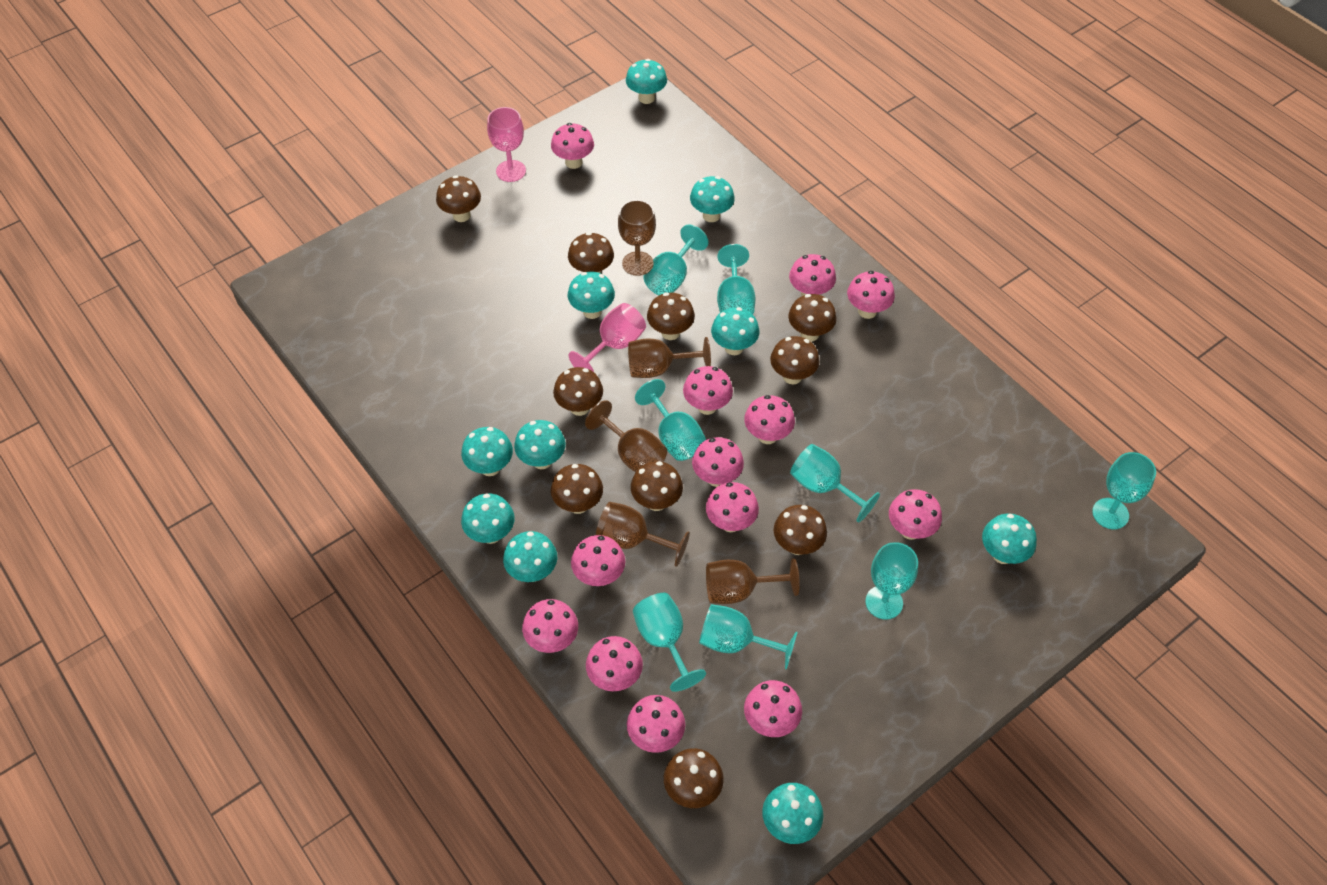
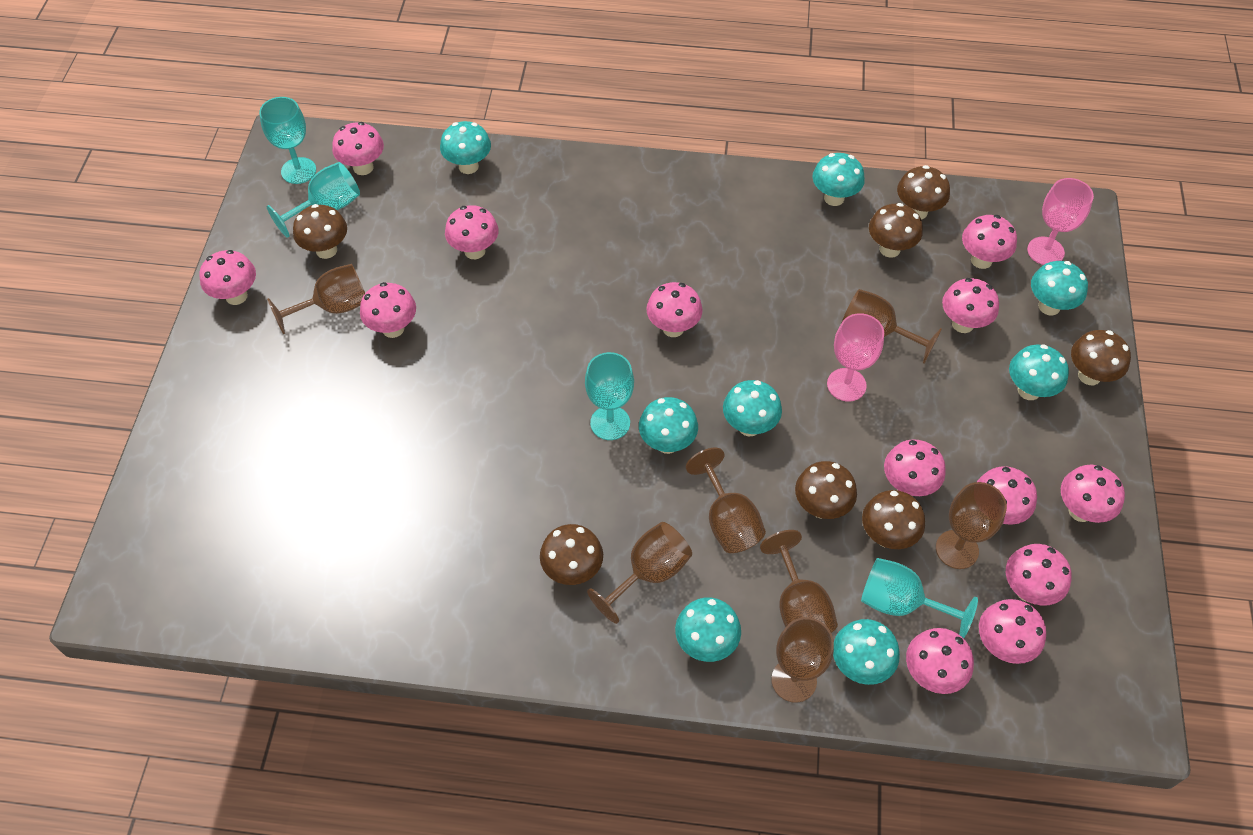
brown goblet: 5 -> 7
brown mushroom: 10 -> 7
turquoise goblet: 8 -> 4
turquoise mushroom: 10 -> 8

